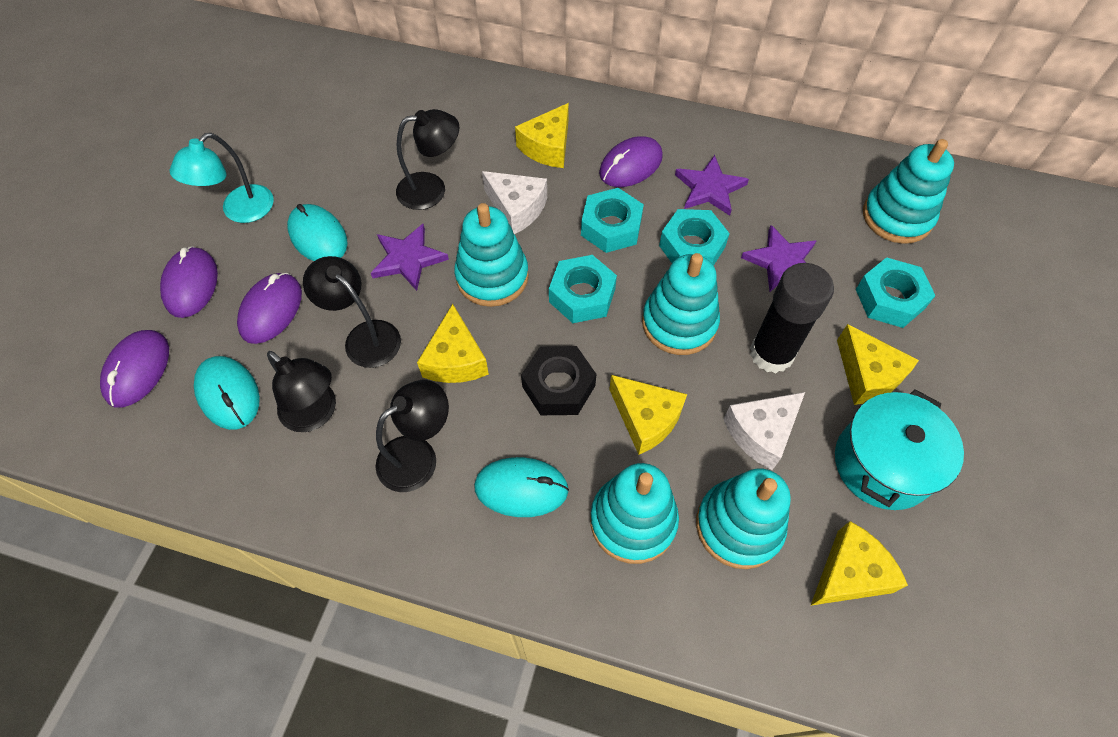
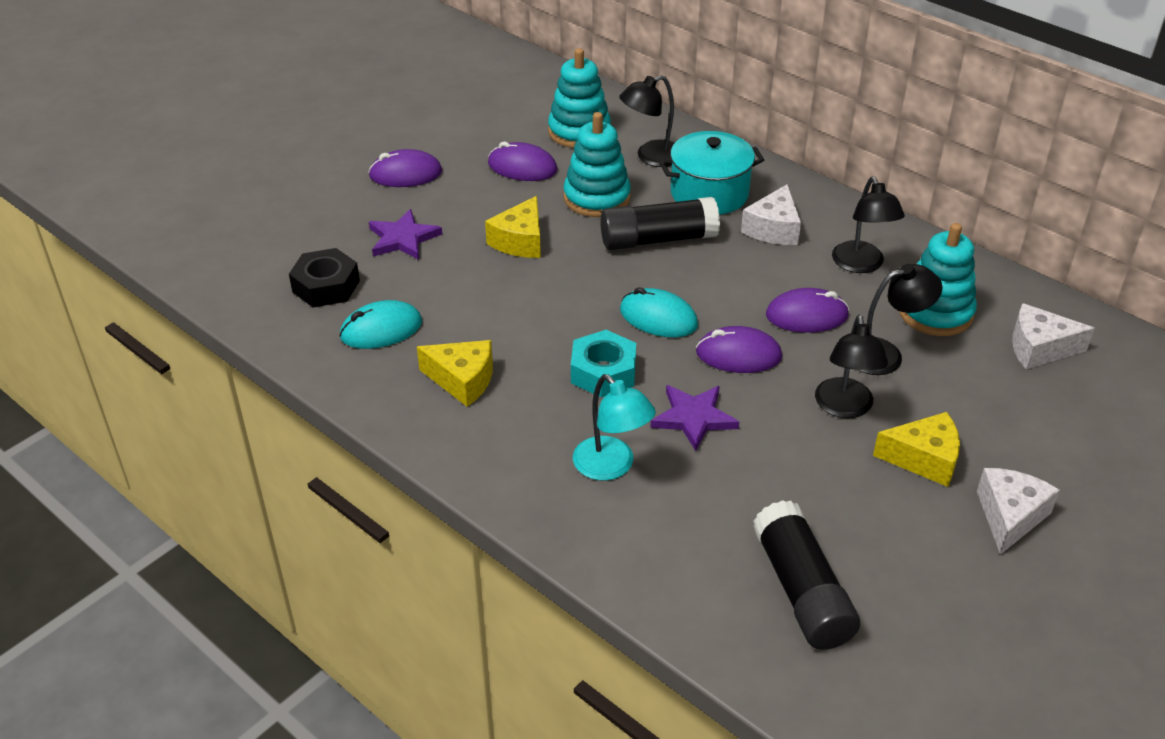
black glue stick: 1 -> 2
purple star: 3 -> 2
turquoise mouse: 3 -> 2
turquoise nut: 4 -> 1
turquoise stacking toy: 5 -> 3
white cheese: 2 -> 3
yellow cheese: 5 -> 3

